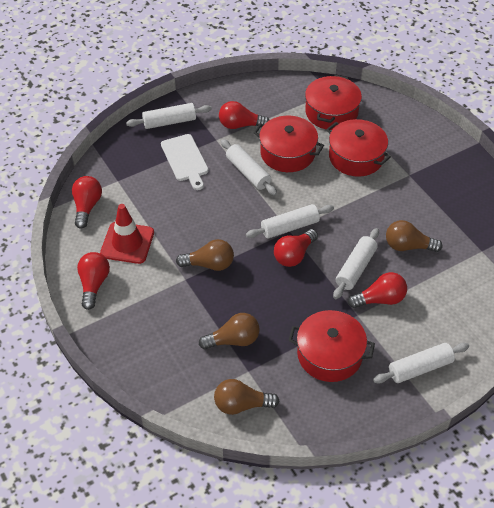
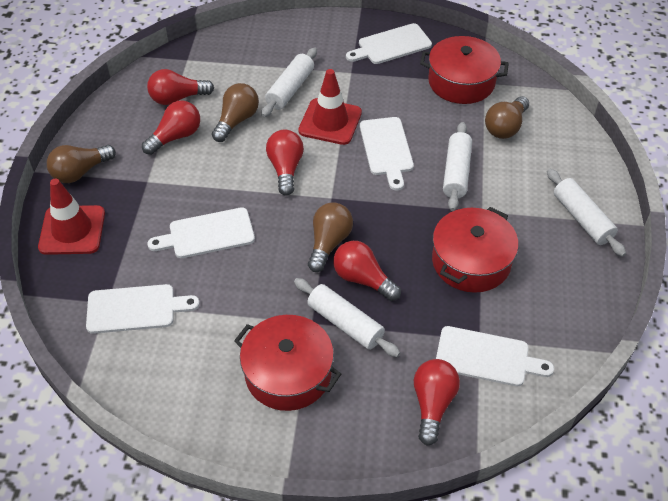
red pot: 4 -> 3
red traffic cone: 1 -> 2
white cutting board: 1 -> 5
white rolling pin: 5 -> 4

